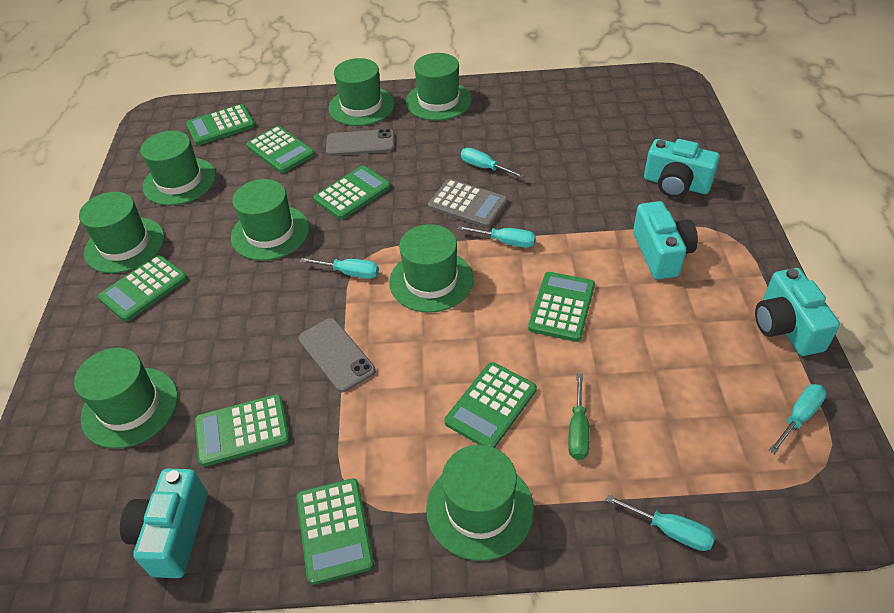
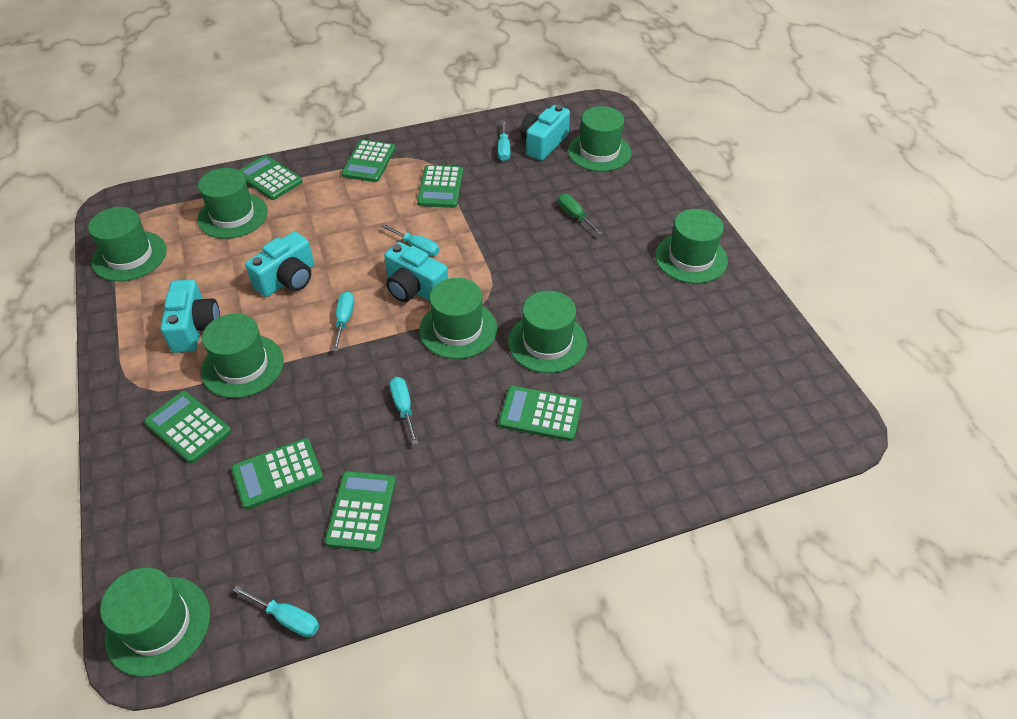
green calculator: 8 -> 7
grey calculator: 1 -> 0
grey phone: 2 -> 0

